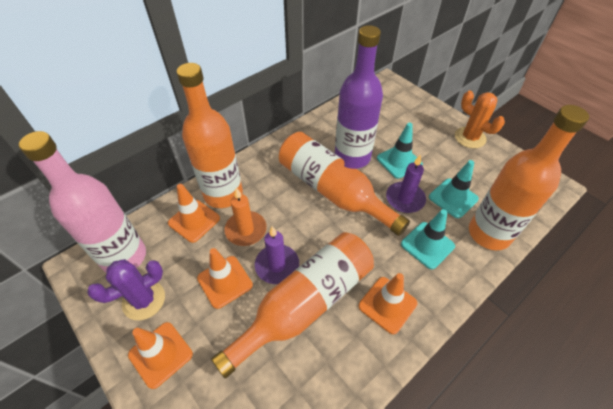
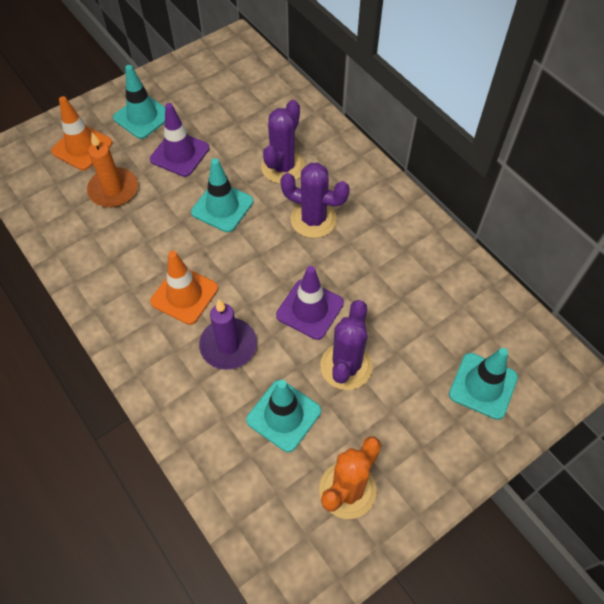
orange bottle: 4 -> 0
orange traffic cone: 4 -> 2
pink bottle: 1 -> 0
purple bottle: 1 -> 0
purple cactus: 1 -> 3
purple candle: 2 -> 1
purple traffic cone: 0 -> 2
turquoise traffic cone: 3 -> 4

